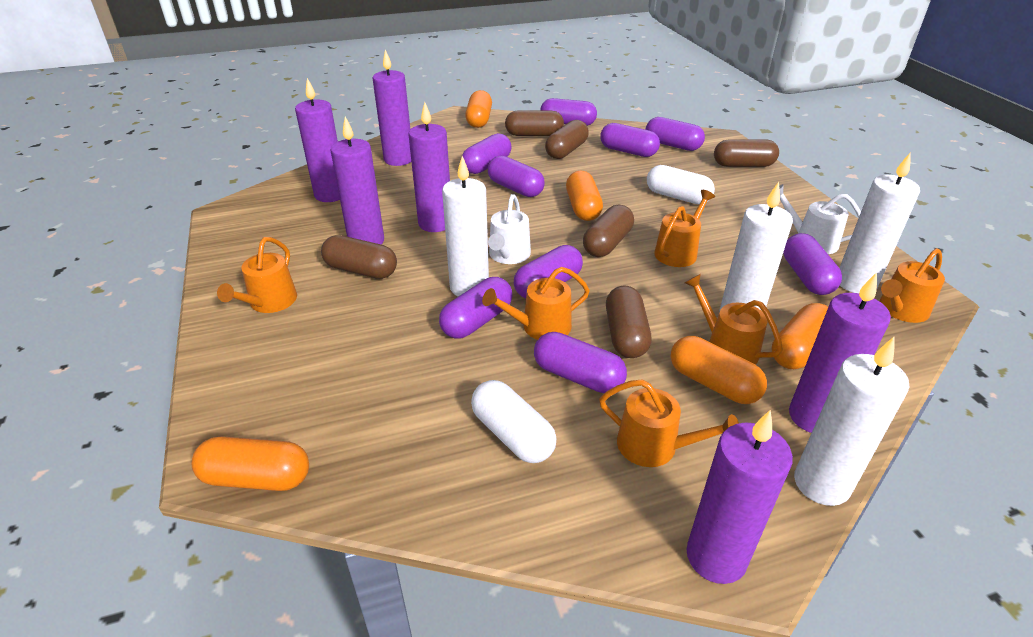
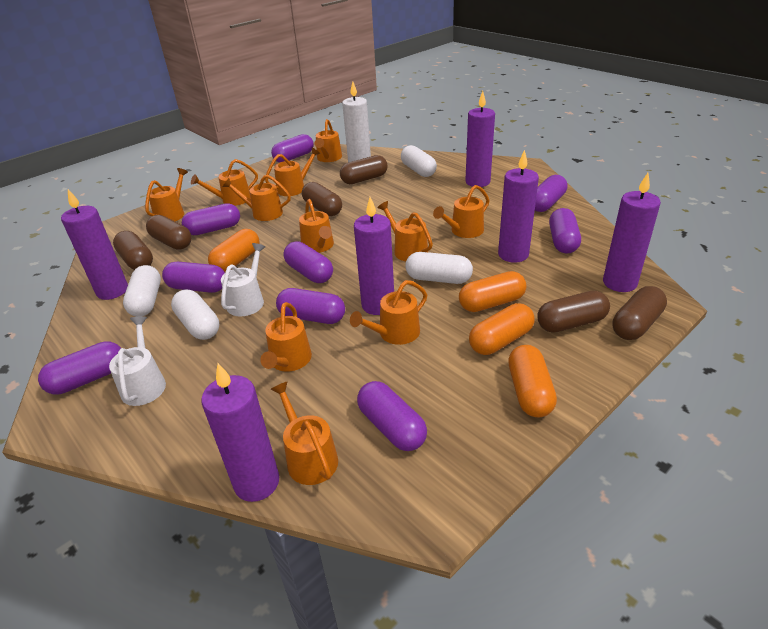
orange capsule: 5 -> 4
orange watering can: 6 -> 11
white candle: 4 -> 1
white capsule: 2 -> 4

